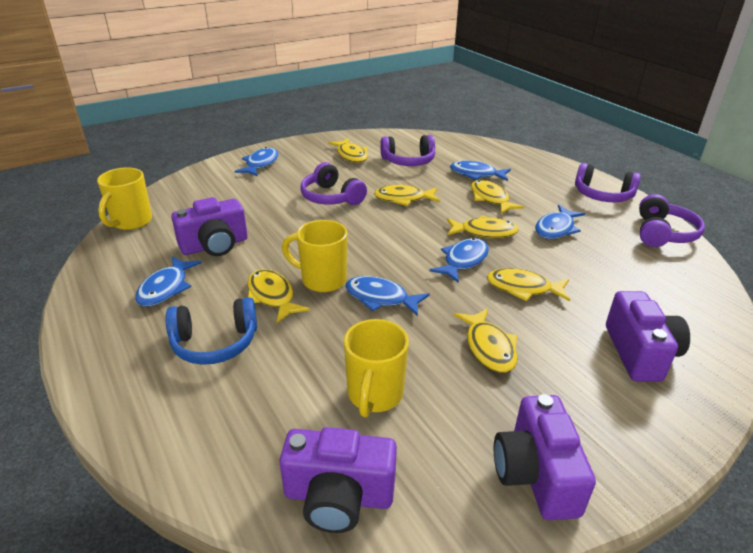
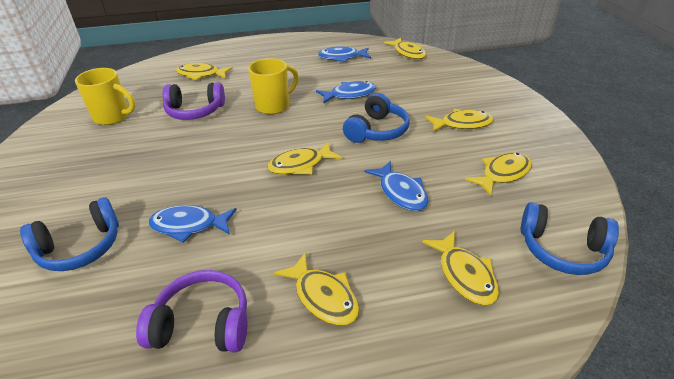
blue fish: 6 -> 4
blue headphones: 1 -> 3
purple camera: 4 -> 0
purple headphones: 4 -> 2
yellow mug: 3 -> 2

